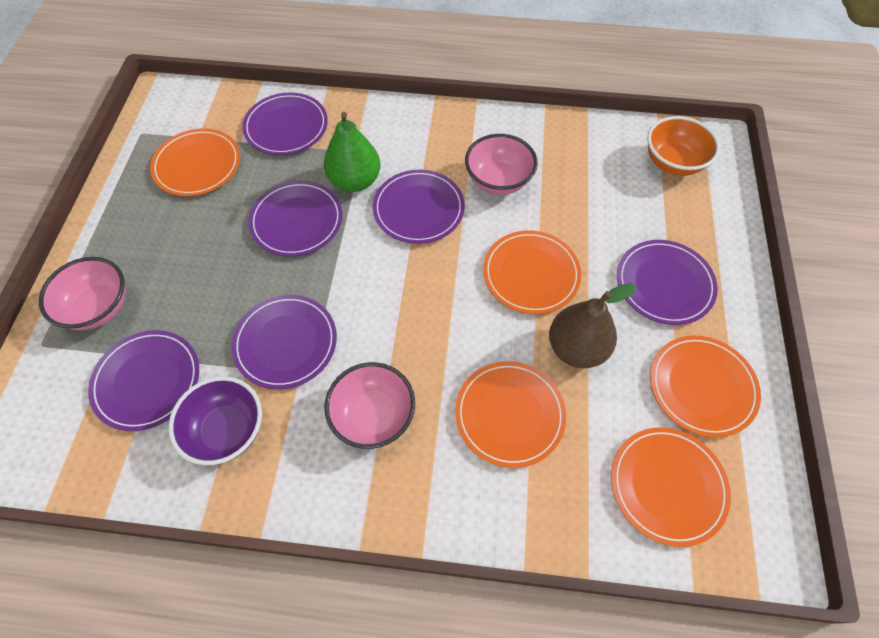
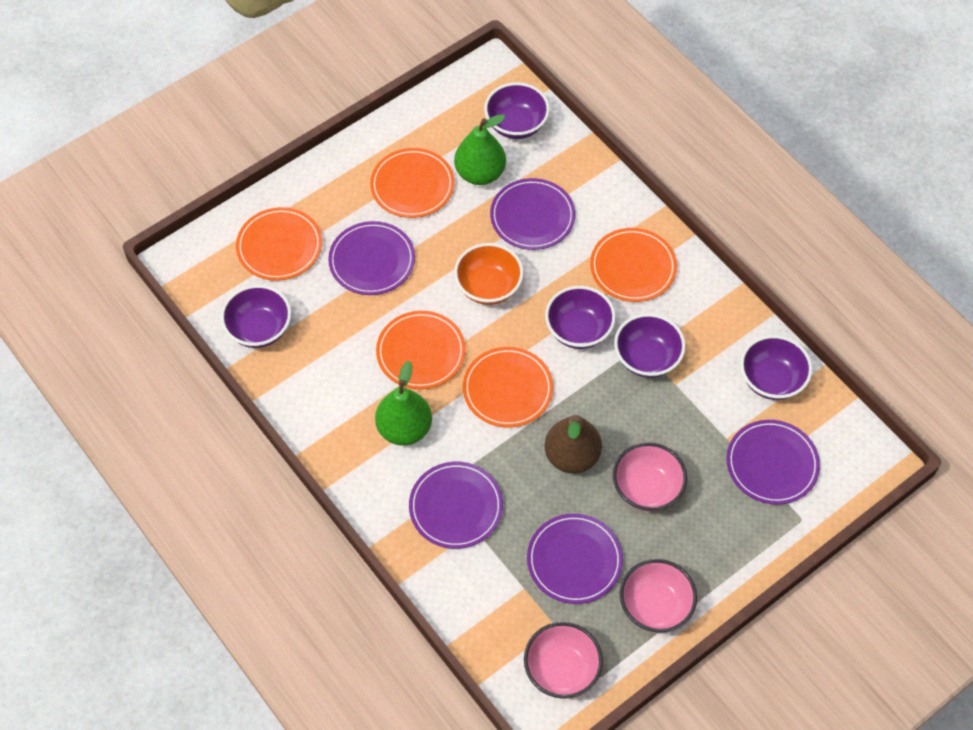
green pear: 1 -> 2
purple bowl: 1 -> 5
purple plate: 6 -> 5

